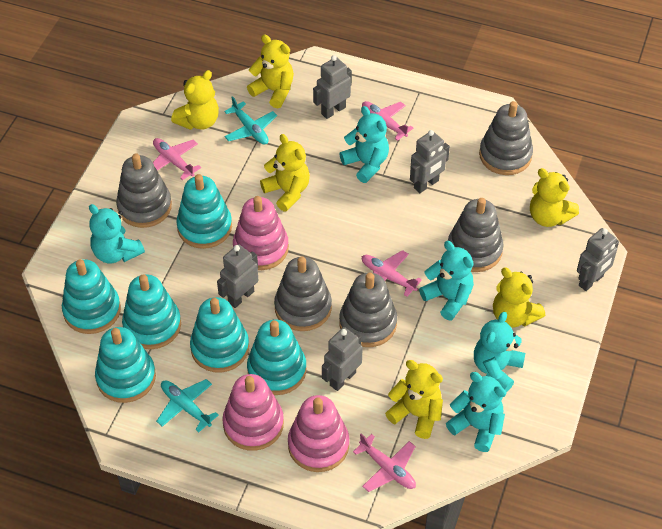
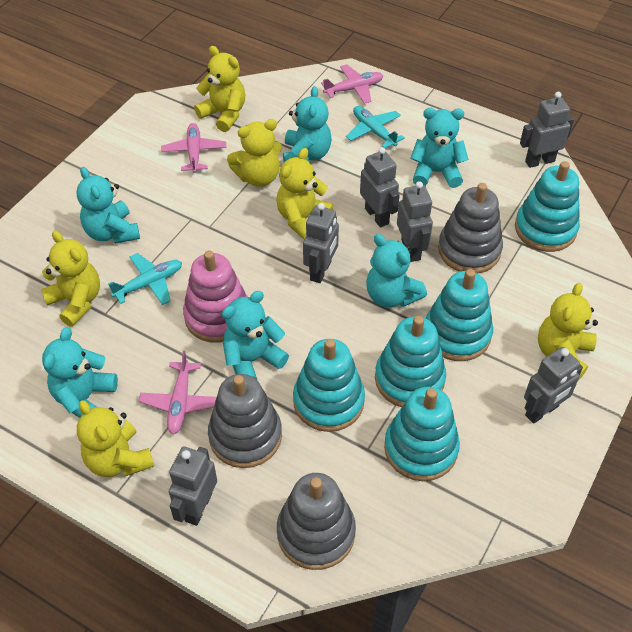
grey robot: 5 -> 6
grey stacking toy: 5 -> 3
pink plane: 4 -> 3
pink stacking toy: 3 -> 1
turquoise stacking toy: 6 -> 5
turquoise teddy bear: 5 -> 6

